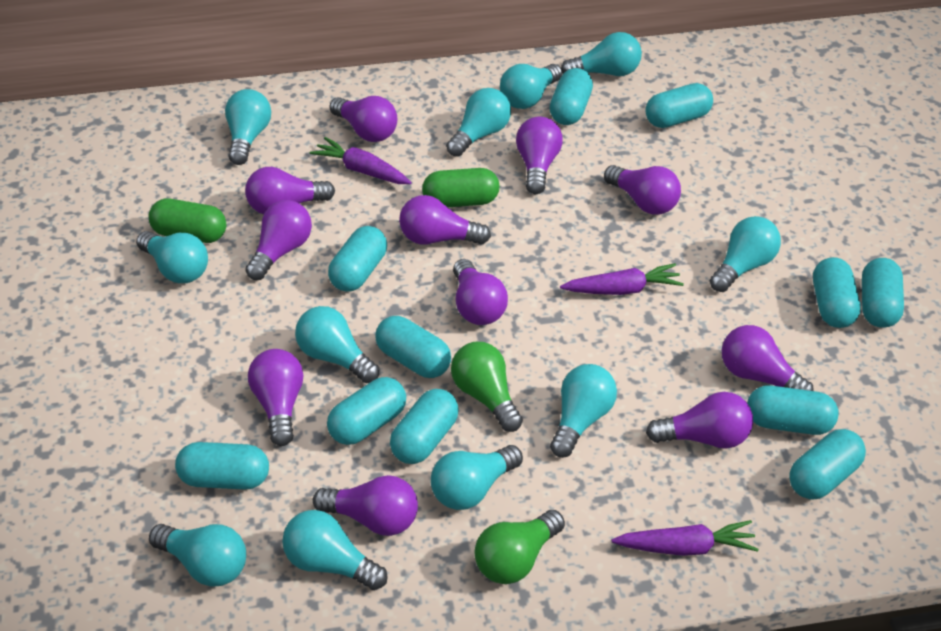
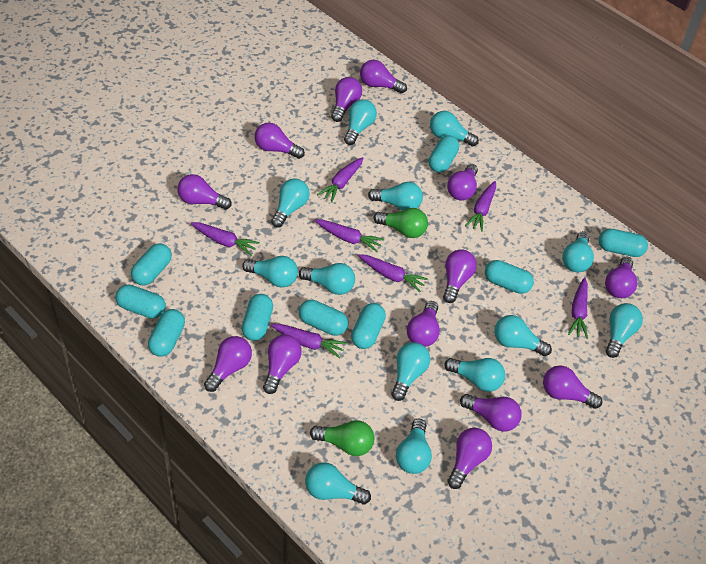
green capsule: 2 -> 0
purple carrot: 3 -> 7
purple light bulb: 11 -> 13
turquoise capsule: 11 -> 9
turquoise light bulb: 11 -> 13

